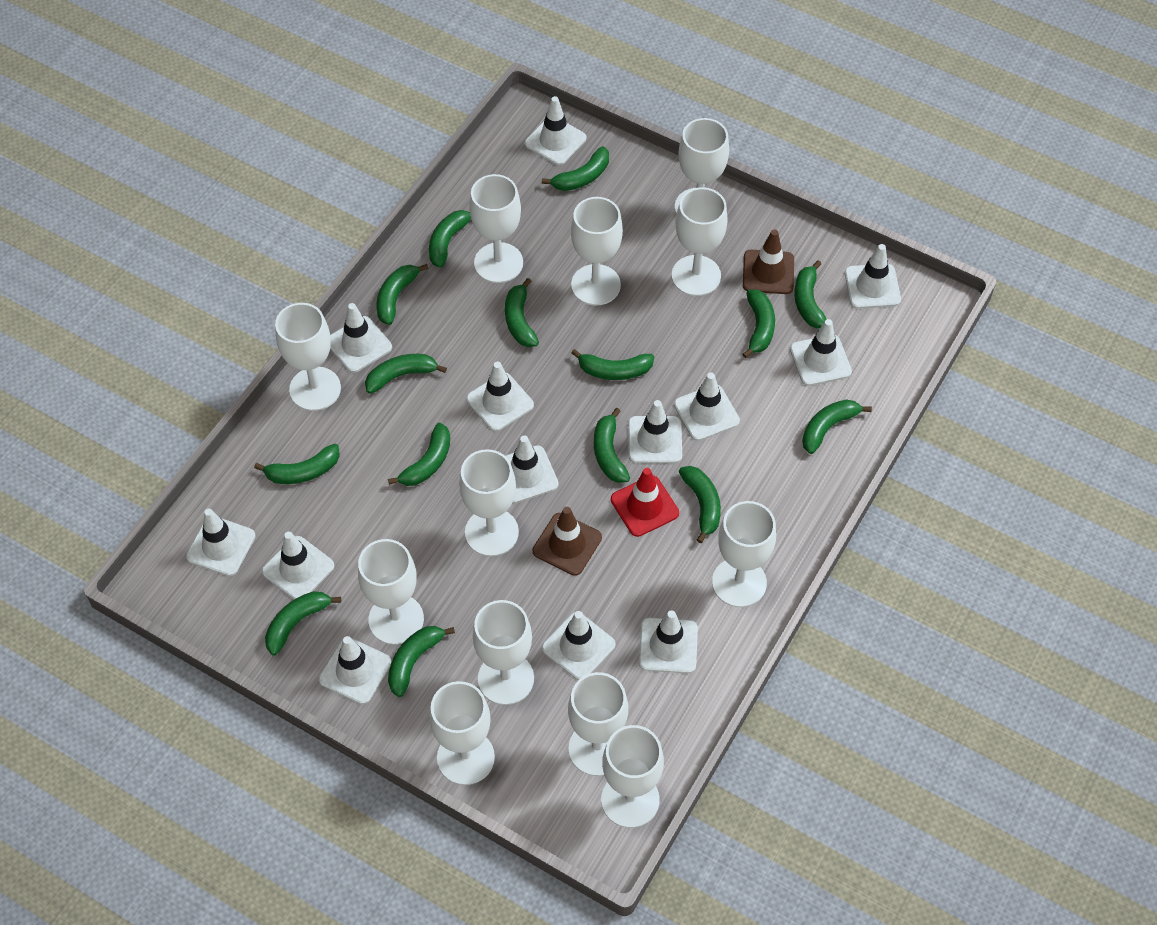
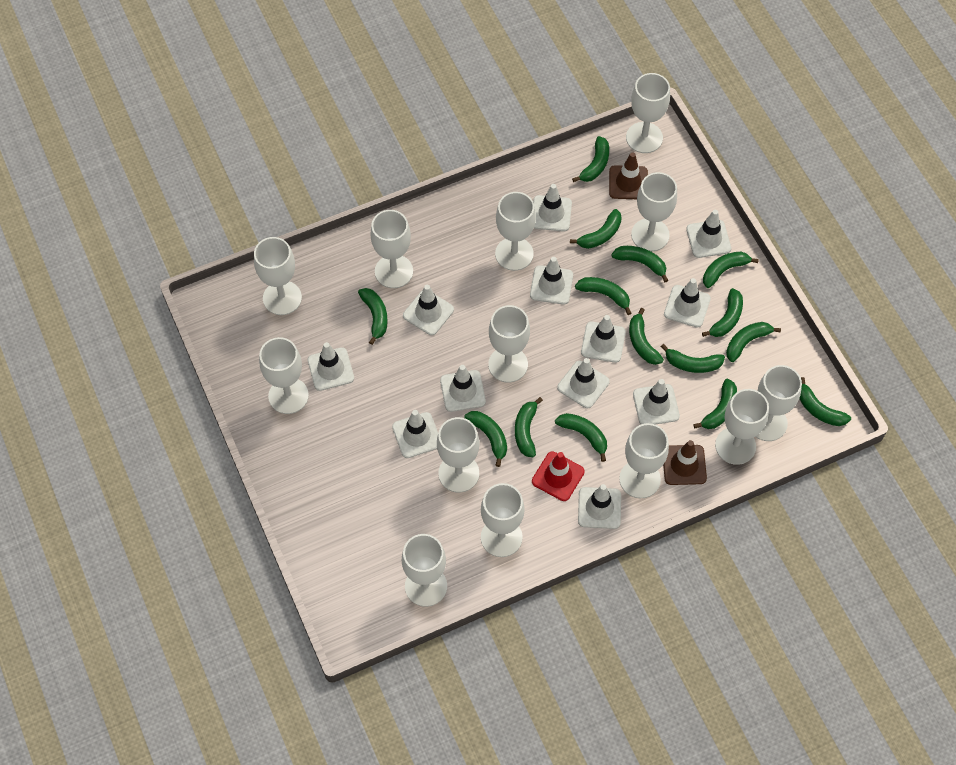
white goblet: 12 -> 13
white traffic cone: 13 -> 12

